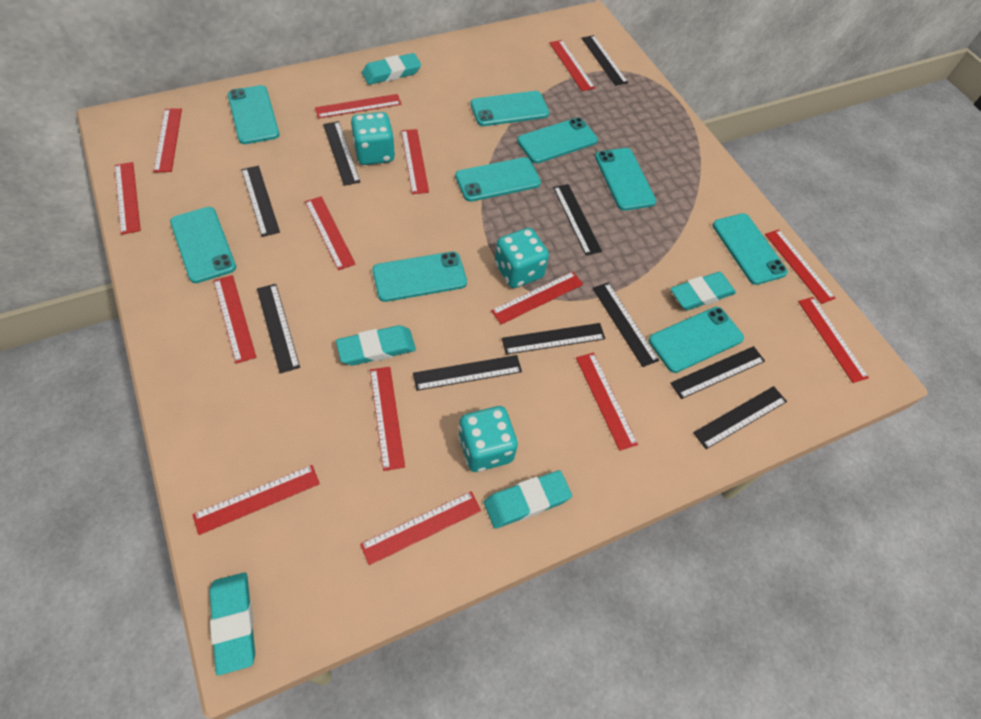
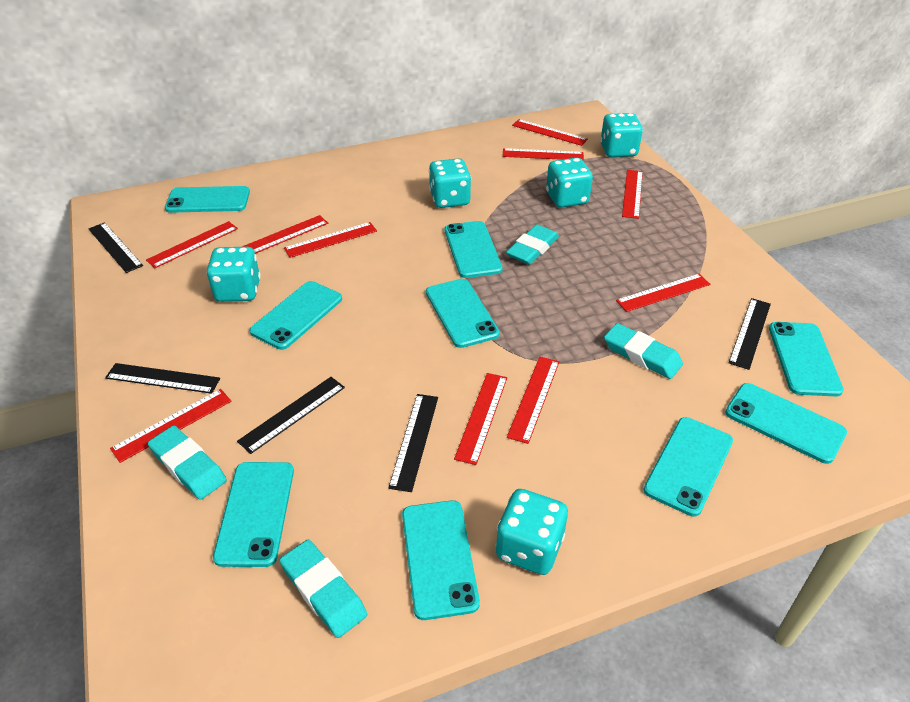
black ruler: 10 -> 5
red ruler: 14 -> 10
turquoise dice: 3 -> 5
turquoise eraser: 5 -> 4

